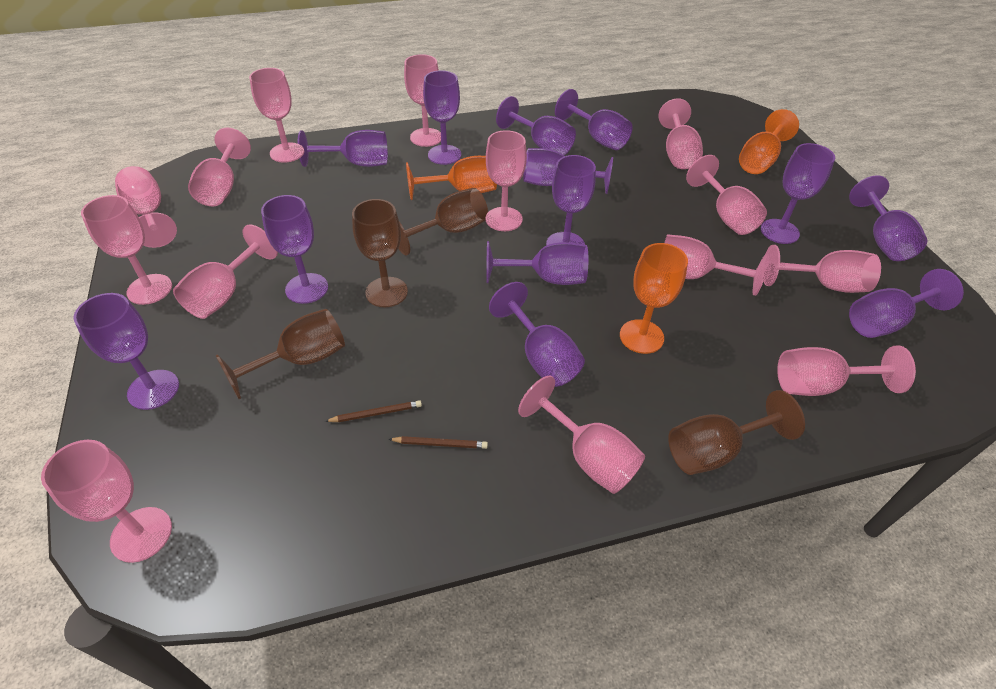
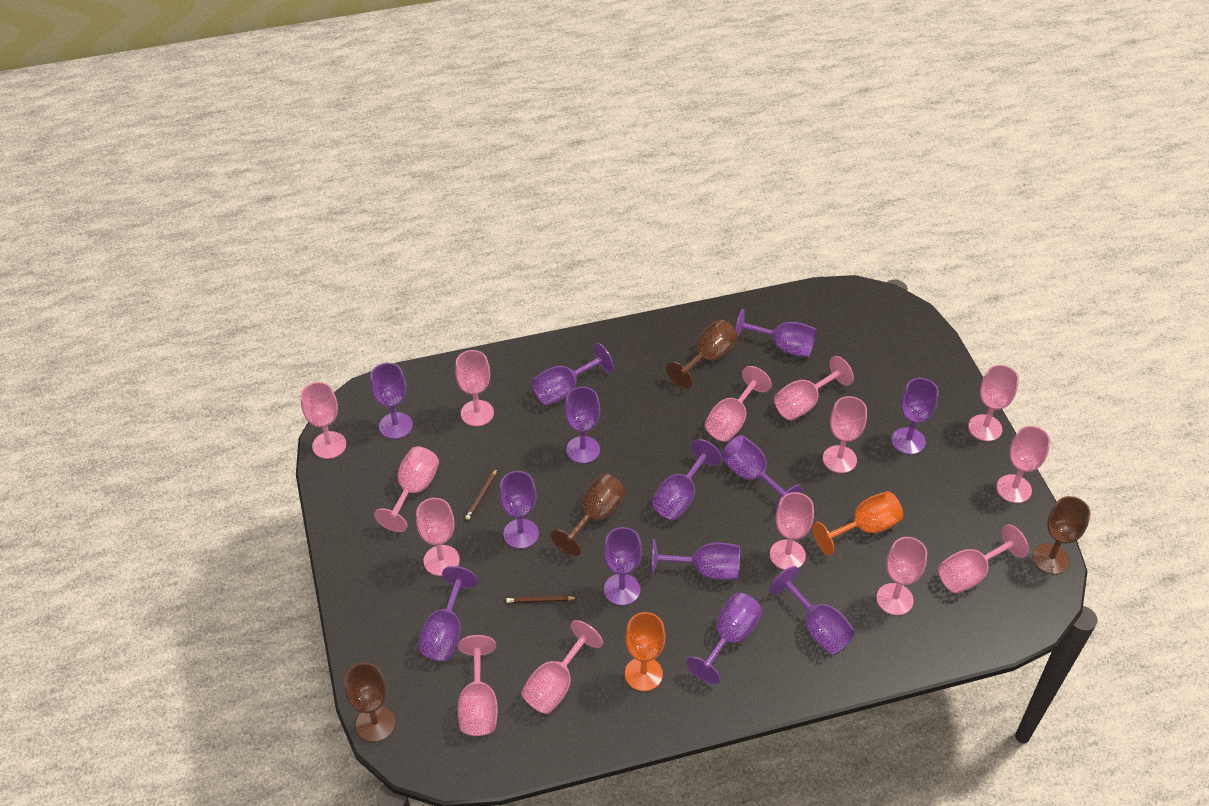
orange goblet: 3 -> 2

